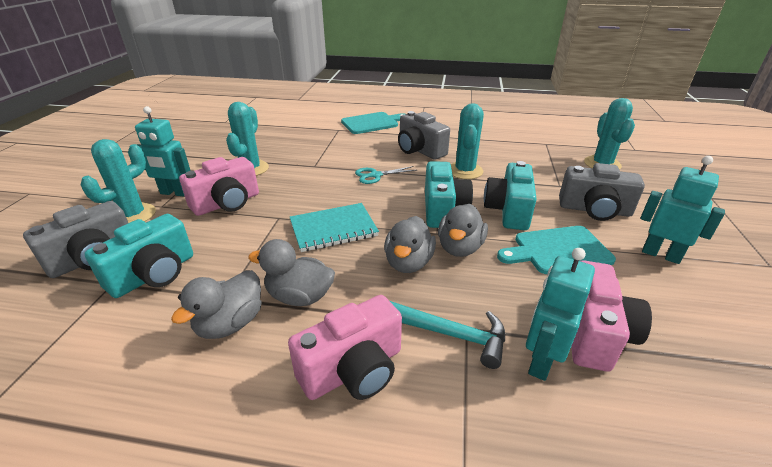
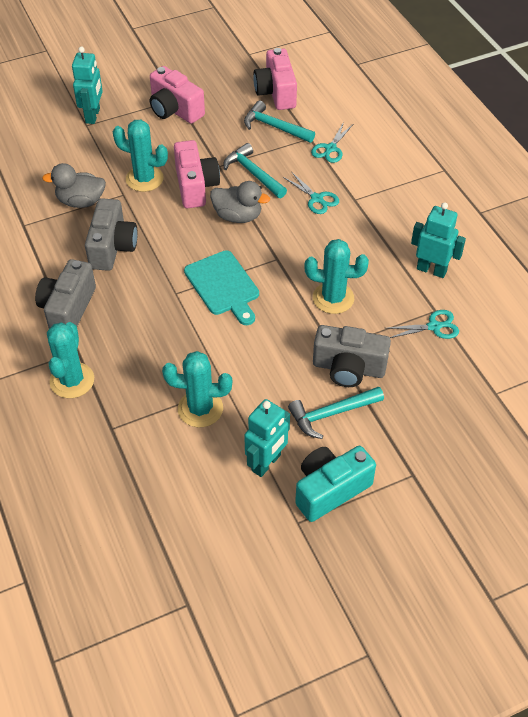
grey duck: 4 -> 2
turquoise camera: 3 -> 1
turquoise cutting board: 2 -> 1
turquoise hammer: 1 -> 3
turquoise notebook: 1 -> 0
turquoise scissors: 1 -> 3

